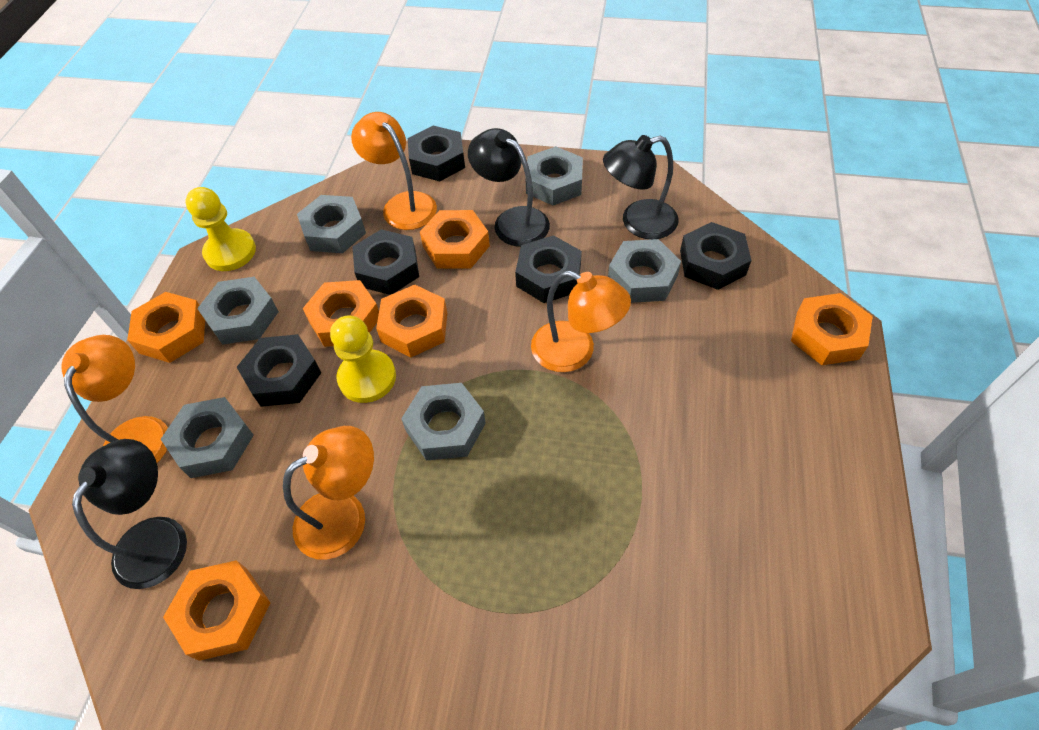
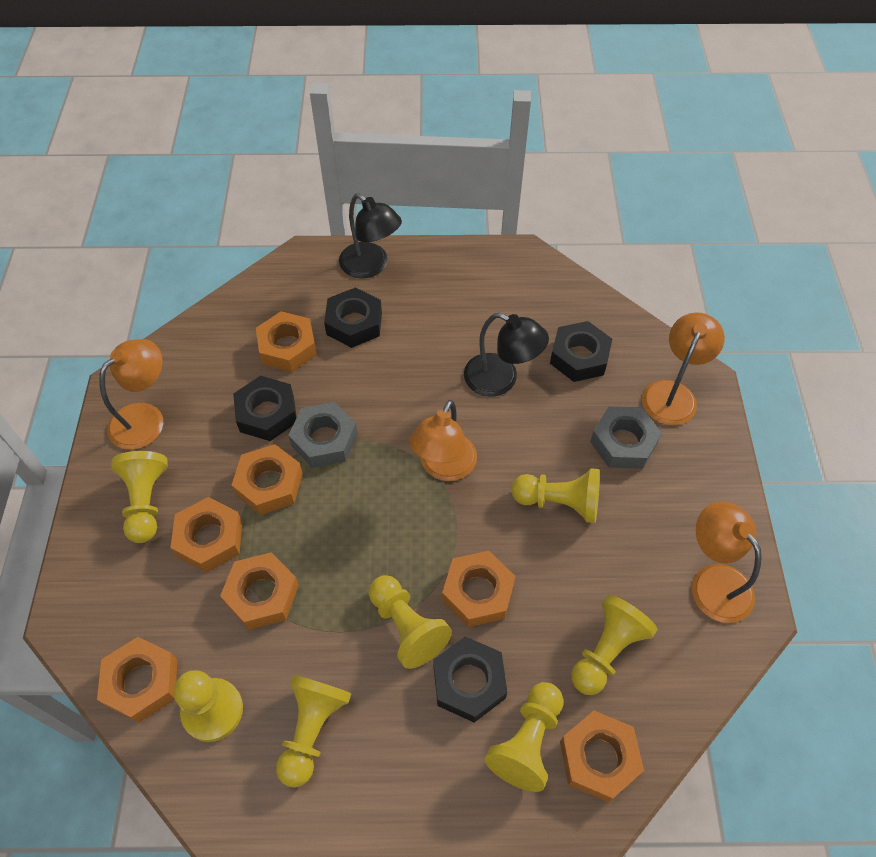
black lamp: 3 -> 2
black nut: 5 -> 4
grey nut: 6 -> 2
orange nut: 6 -> 7
yellow pawn: 2 -> 7

